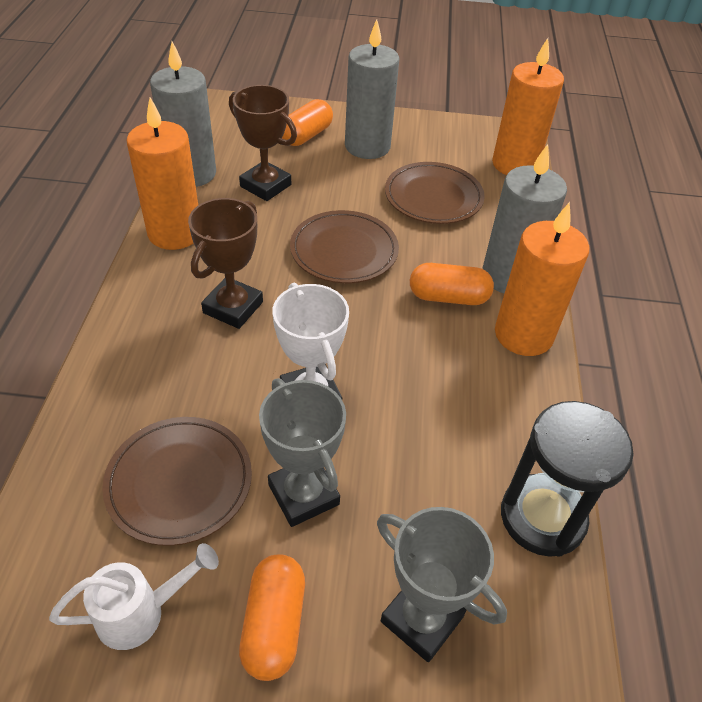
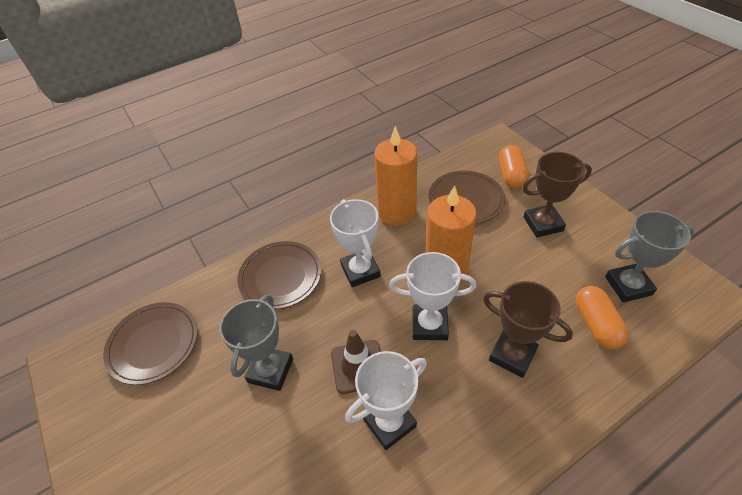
black hourglass: 1 -> 0
brown traffic cone: 0 -> 1
grey candle: 3 -> 0
orange candle: 3 -> 2
orange capsule: 3 -> 2
white trophy: 1 -> 3
white watering can: 1 -> 0

